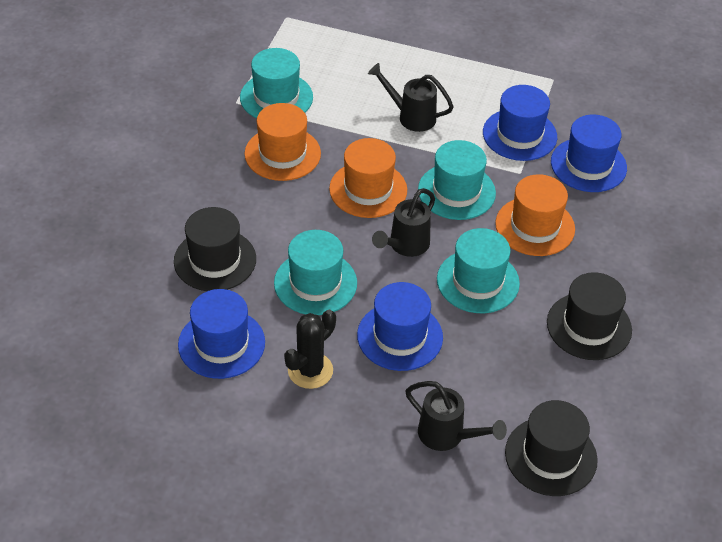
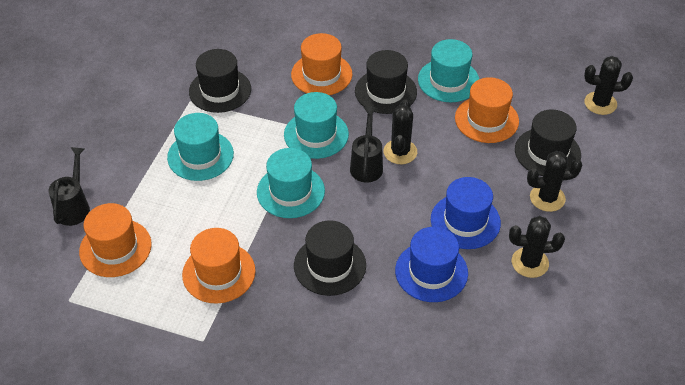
black cactus: 1 -> 4
black hat: 3 -> 4
black watering can: 3 -> 2
blue hat: 4 -> 2
orange hat: 3 -> 4

